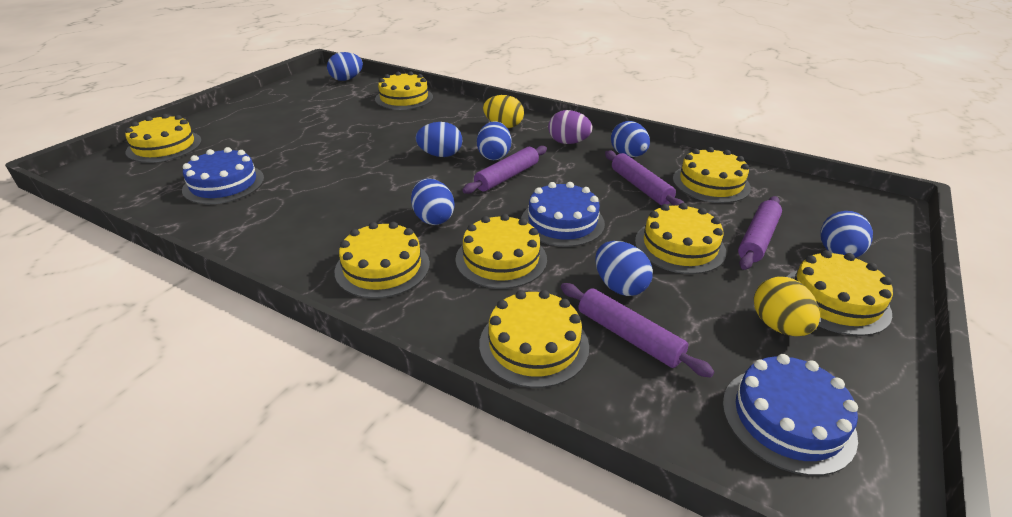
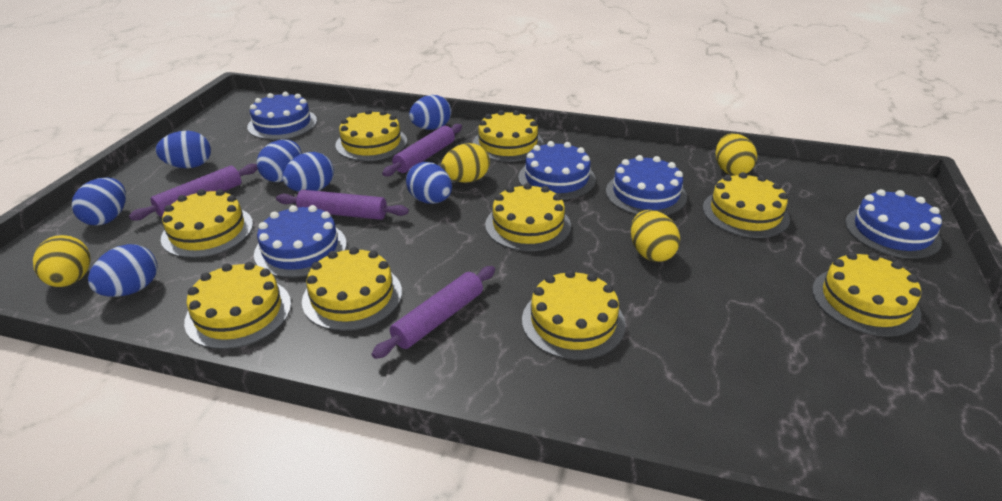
blue cake: 3 -> 5
purple egg: 1 -> 0
yellow cake: 8 -> 9
yellow egg: 2 -> 4

